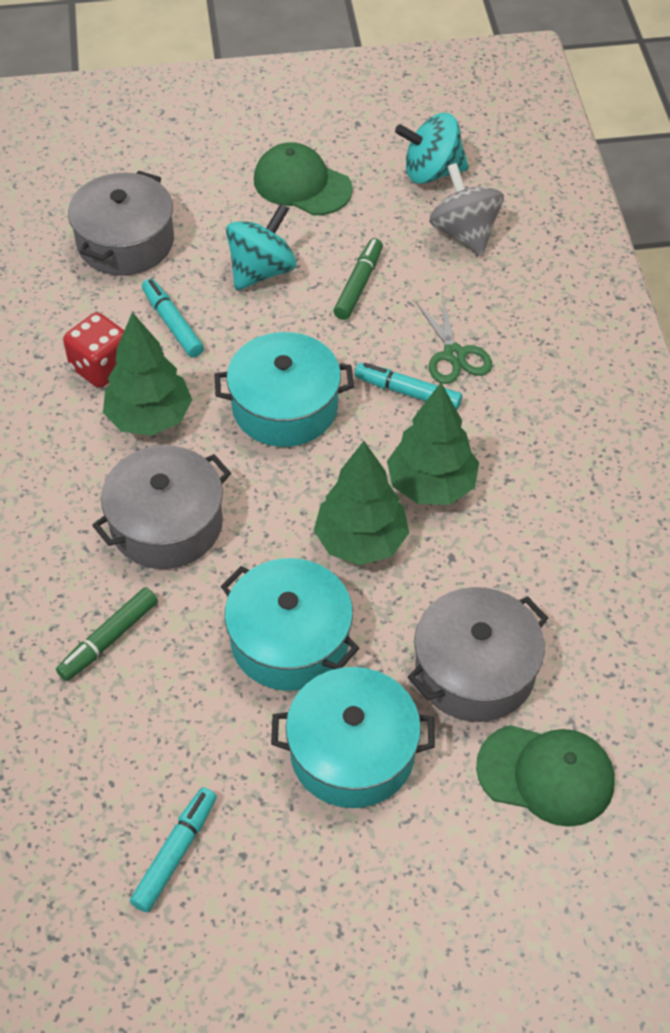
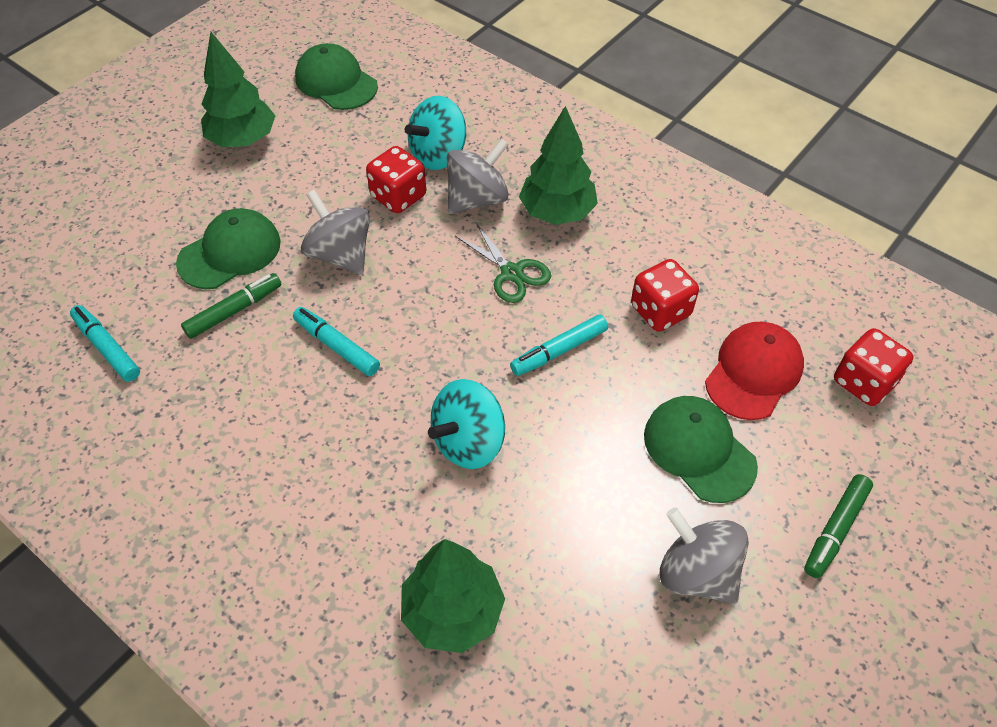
green cap: 2 -> 3
grey pot: 3 -> 0
grey spinning top: 1 -> 3
red cap: 0 -> 1
red dice: 1 -> 3
turquoise pot: 3 -> 0

